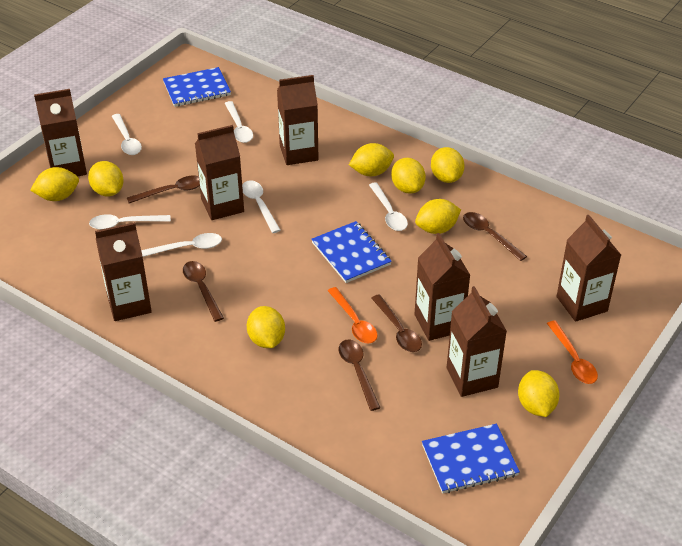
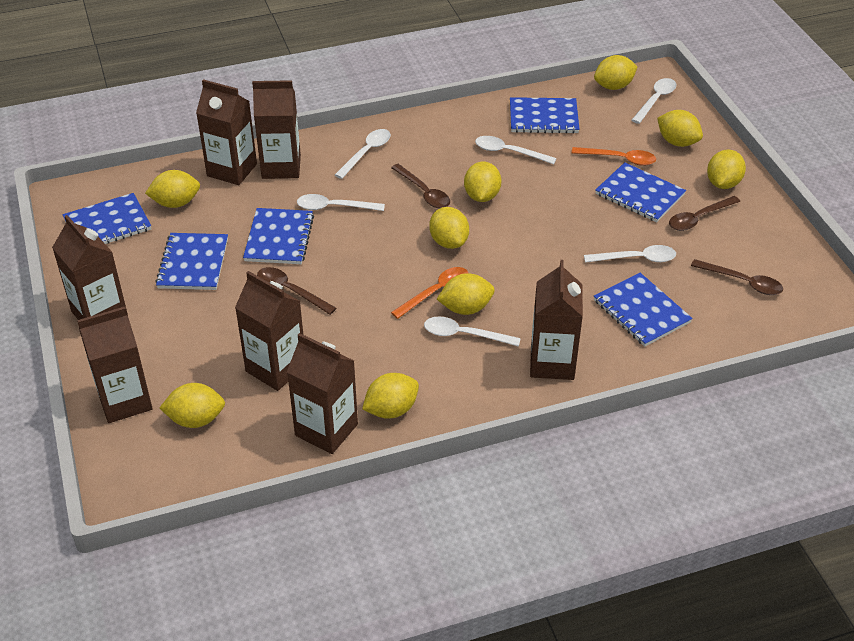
blue notebook: 3 -> 6
brown spoon: 5 -> 4
yellow lemon: 8 -> 9

